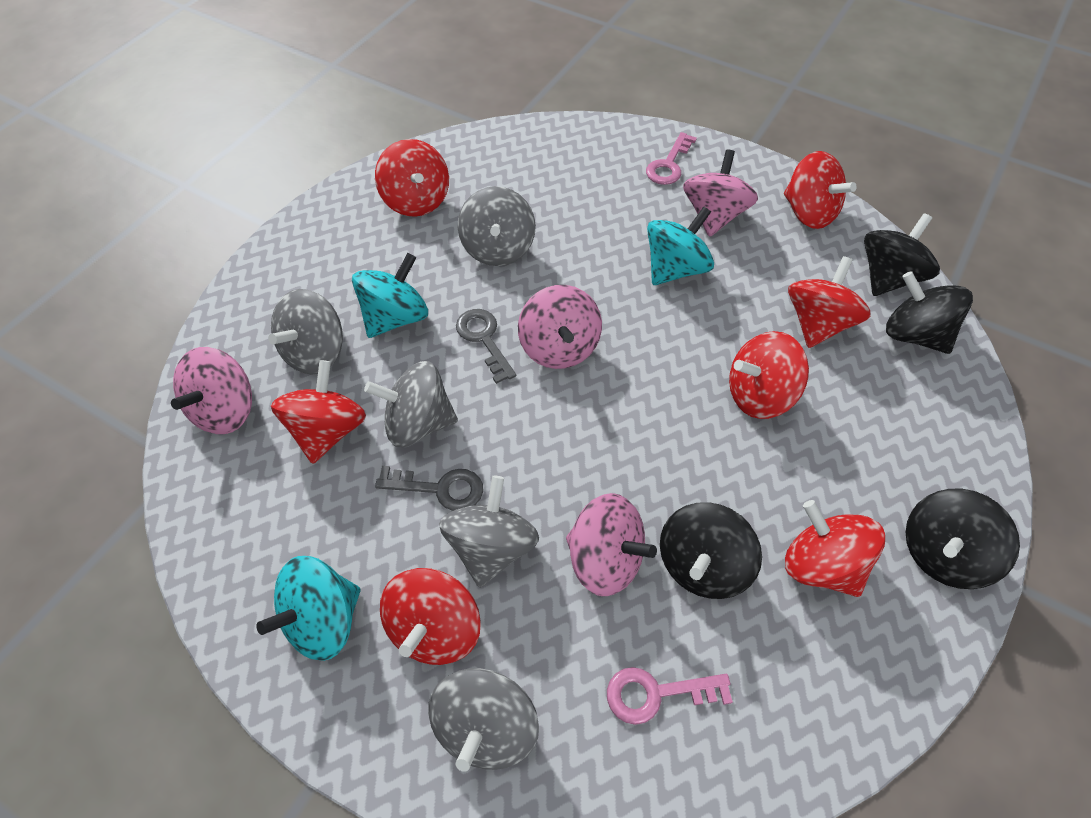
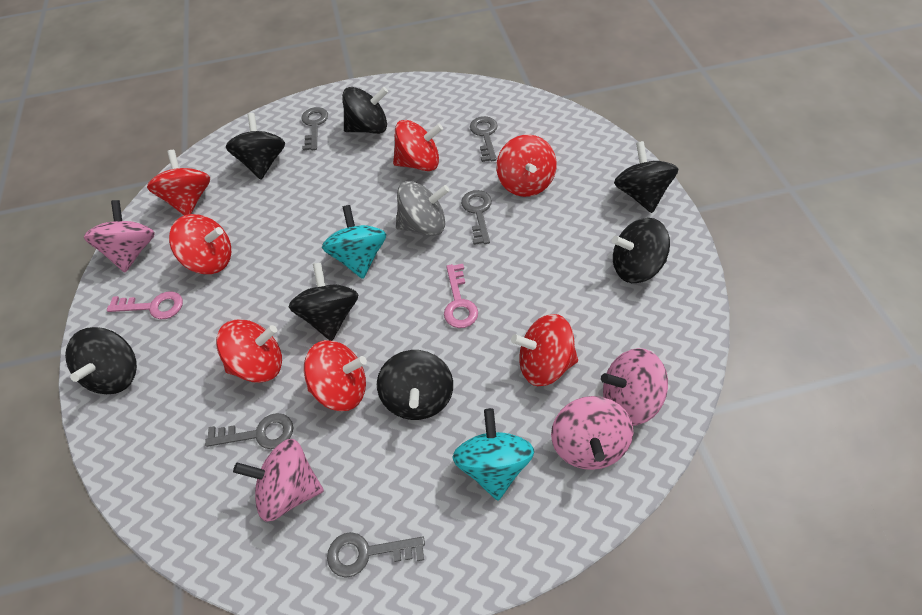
black spinning top: 4 -> 7
grey key: 2 -> 5
grey spinning top: 5 -> 1
turquoise spinning top: 3 -> 2

